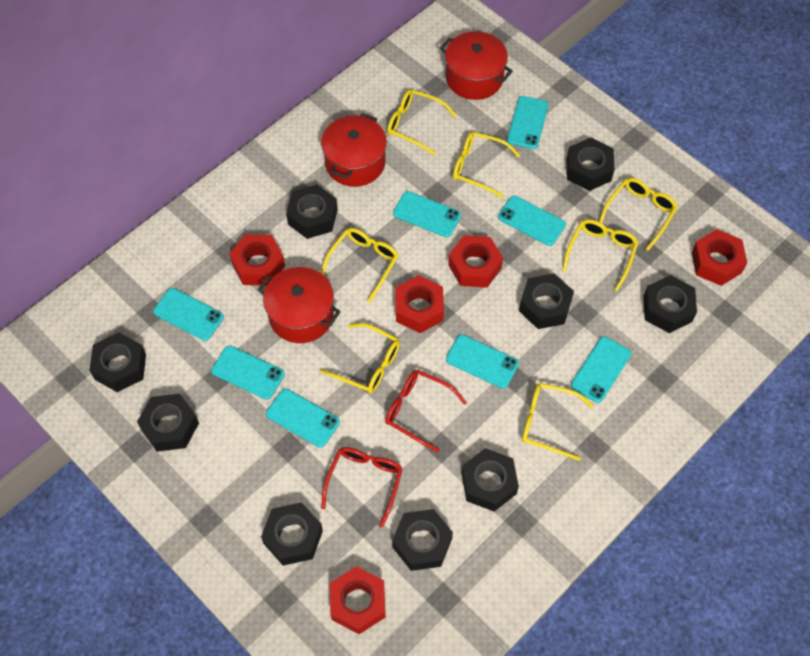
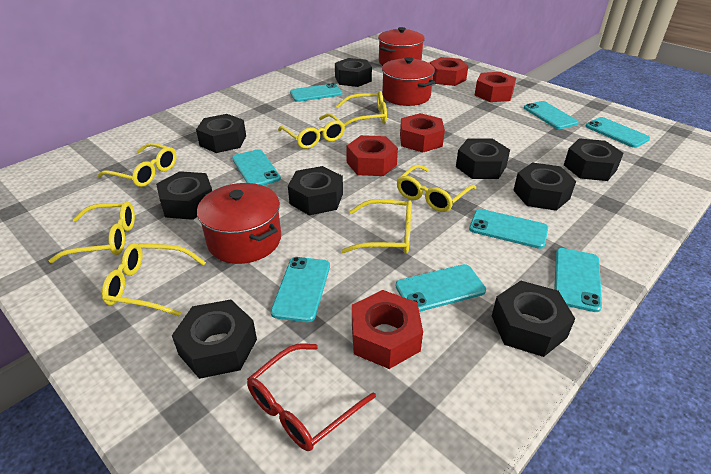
red glasses: 2 -> 1

